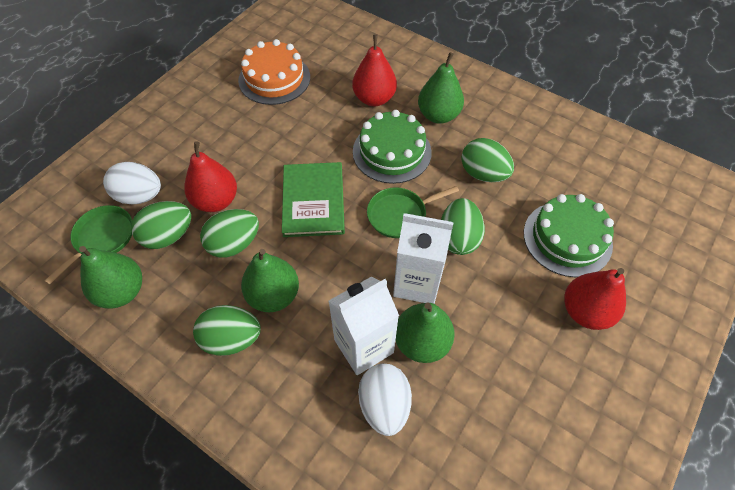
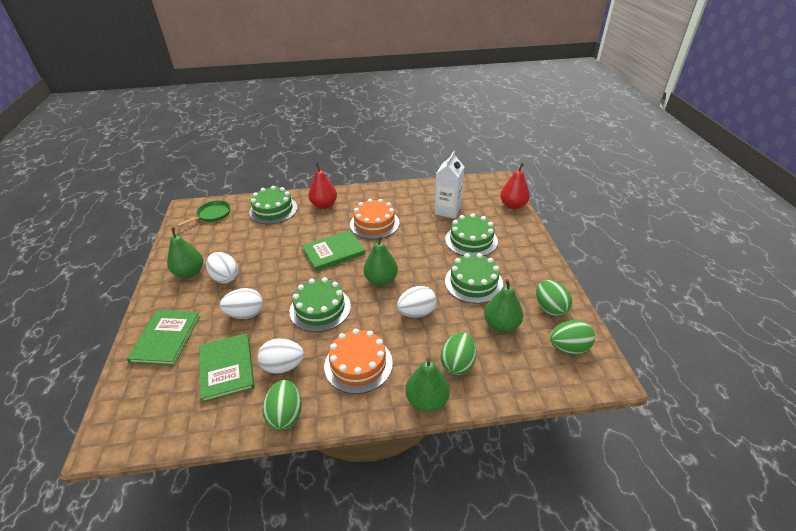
green book: 1 -> 3
green cake: 2 -> 4
green egg: 5 -> 4
green pan: 2 -> 1
orange cake: 1 -> 2
red pear: 3 -> 2
white carton: 2 -> 1
white egg: 2 -> 4

